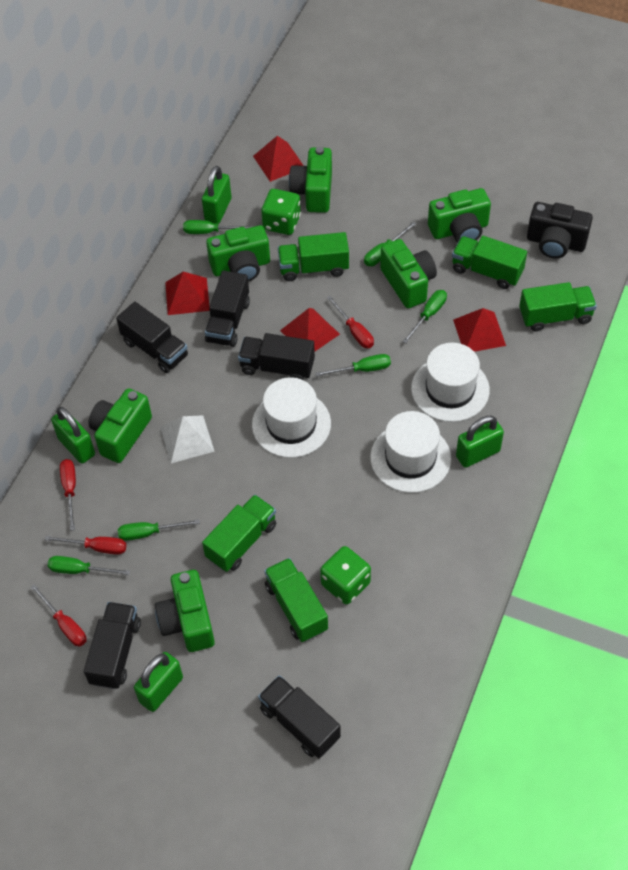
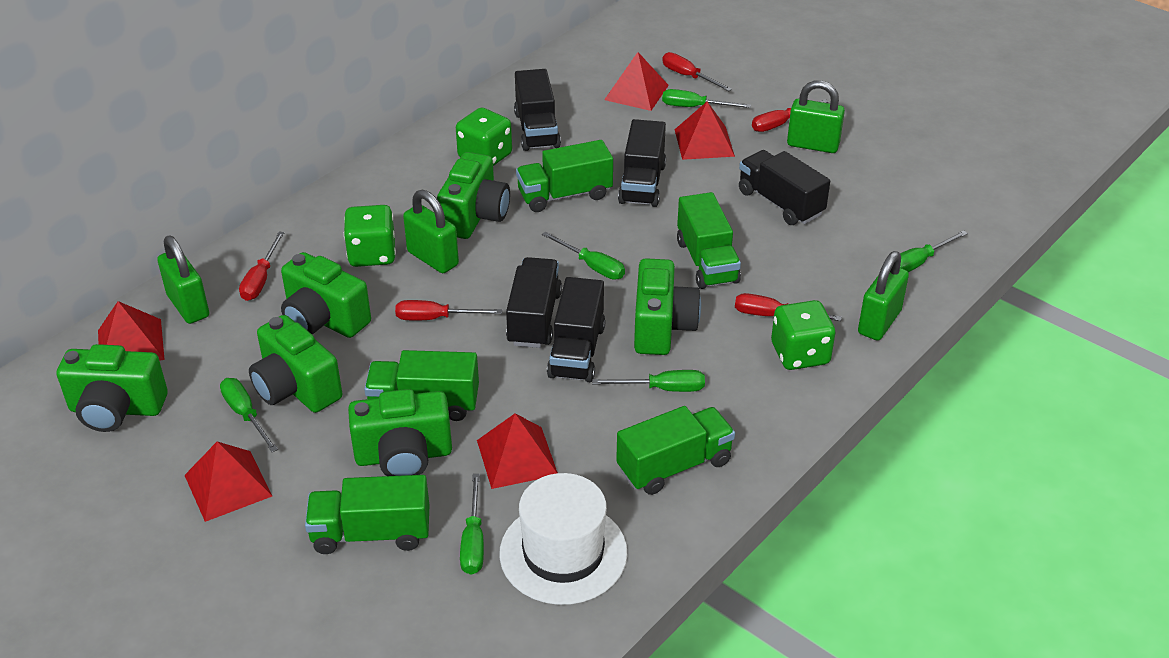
black camera: 1 -> 0
green dice: 2 -> 3
red pyramid: 4 -> 5
red screwdriver: 4 -> 5
white hat: 3 -> 1
white pyramid: 1 -> 0

